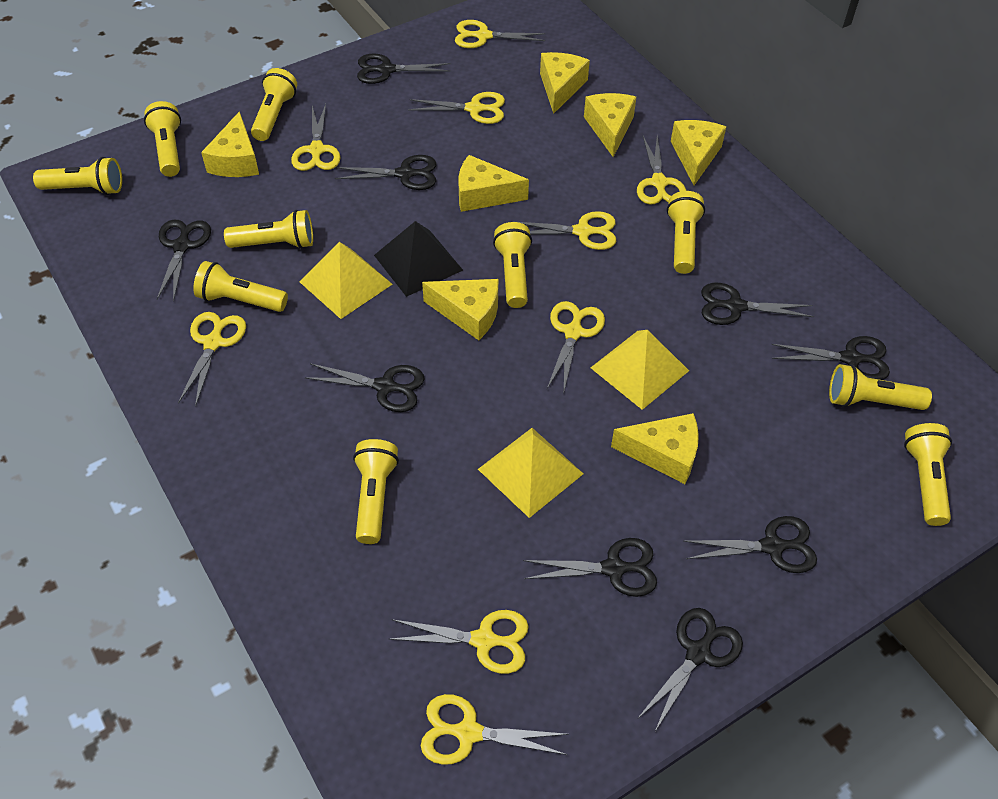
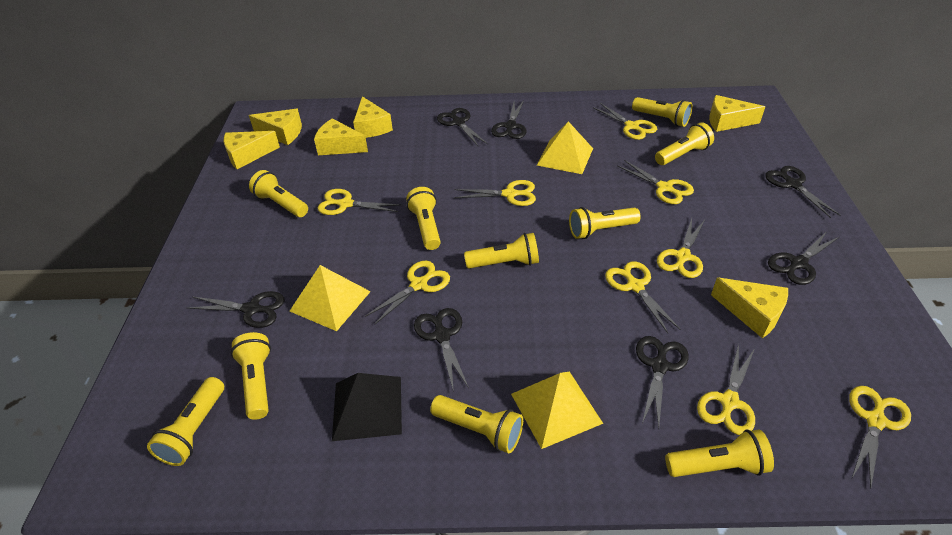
black scissors: 9 -> 7
yellow cheese: 7 -> 6

